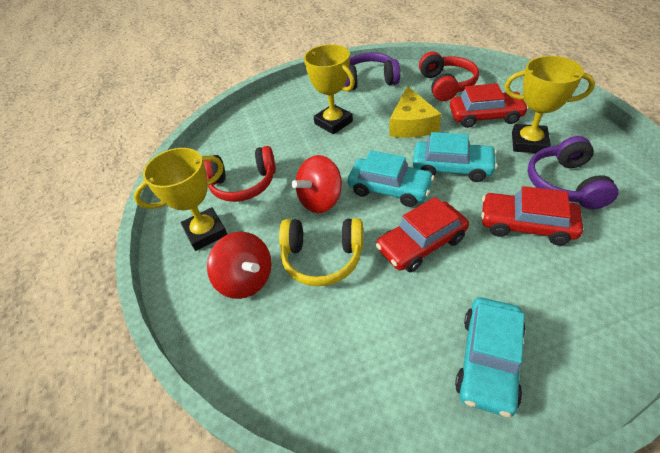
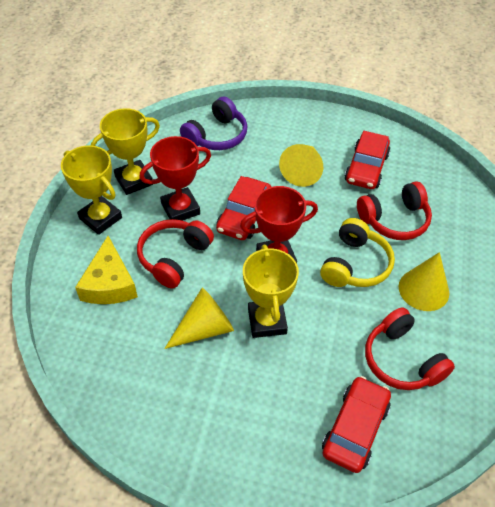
purple headphones: 2 -> 1
red headphones: 2 -> 3
red spinning top: 2 -> 0
red trophy: 0 -> 2
turquoise car: 3 -> 0
yellow cone: 0 -> 3

